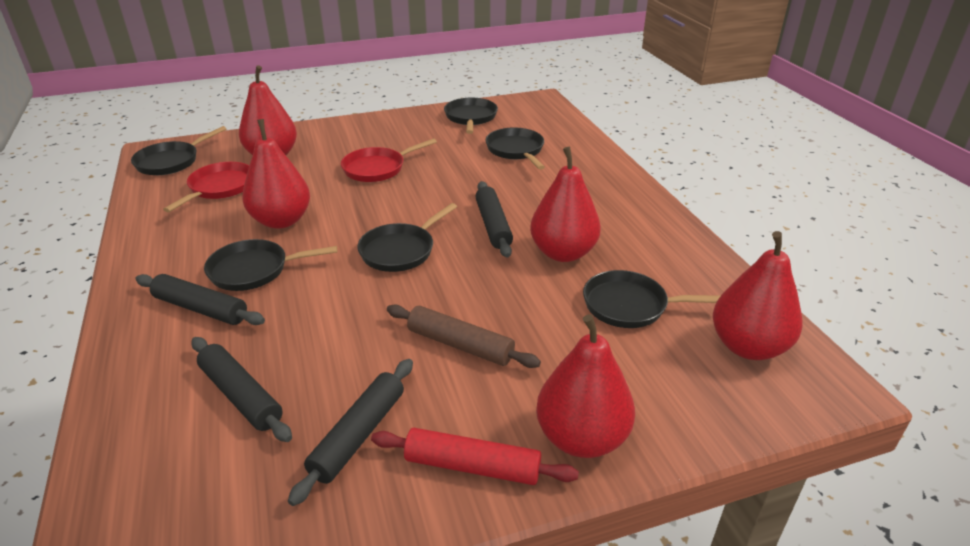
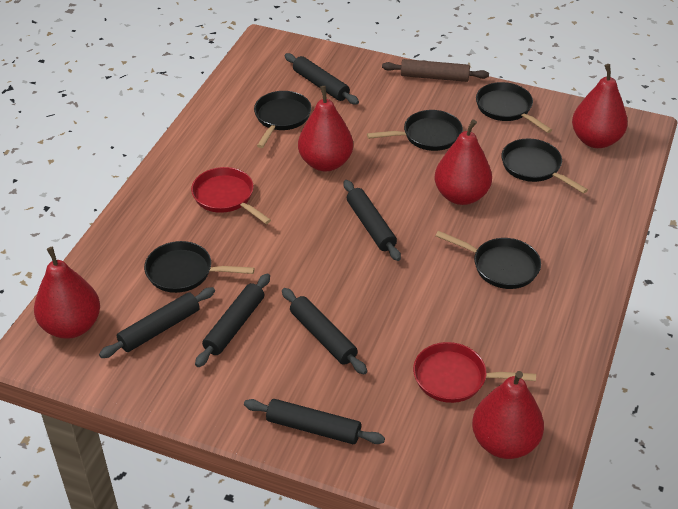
black rolling pin: 4 -> 6
red rolling pin: 1 -> 0

